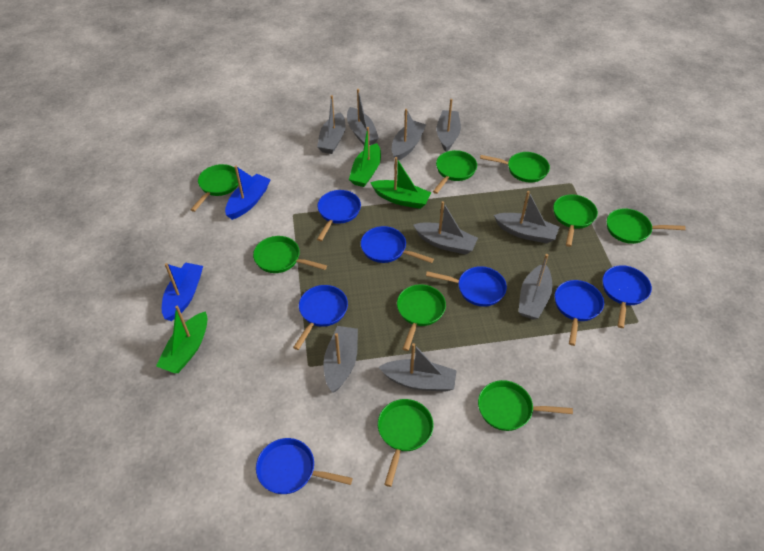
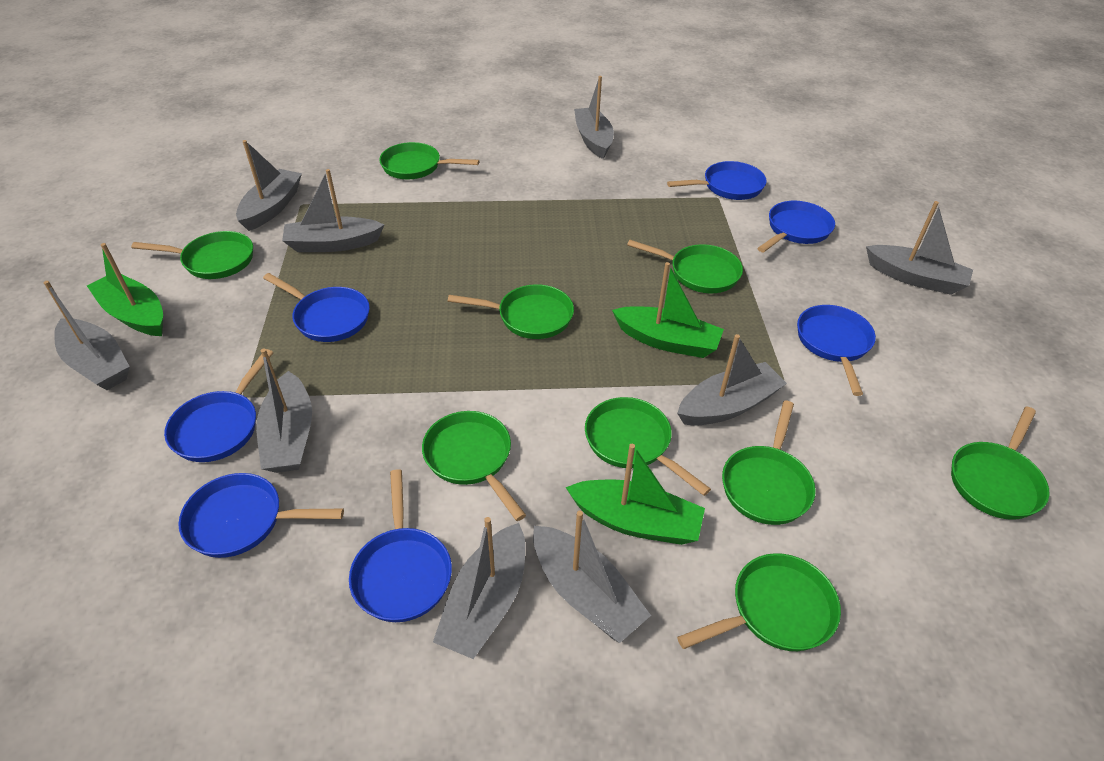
blue boat: 2 -> 0

